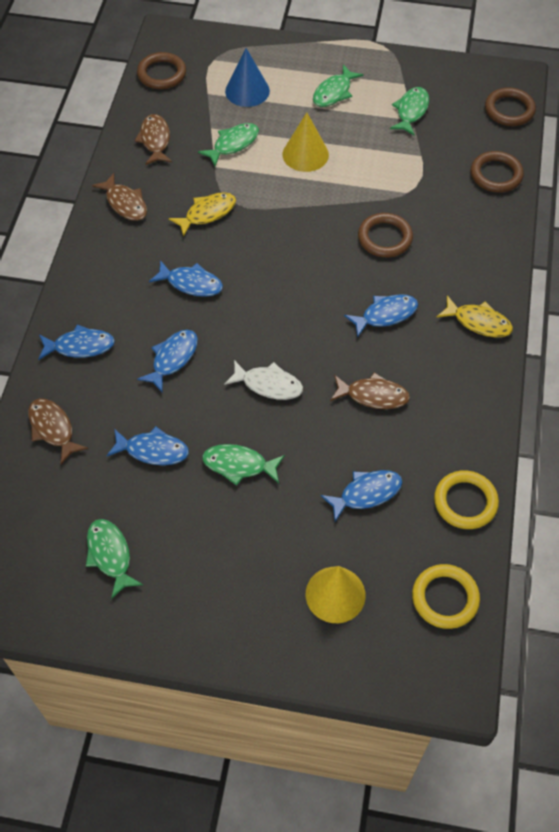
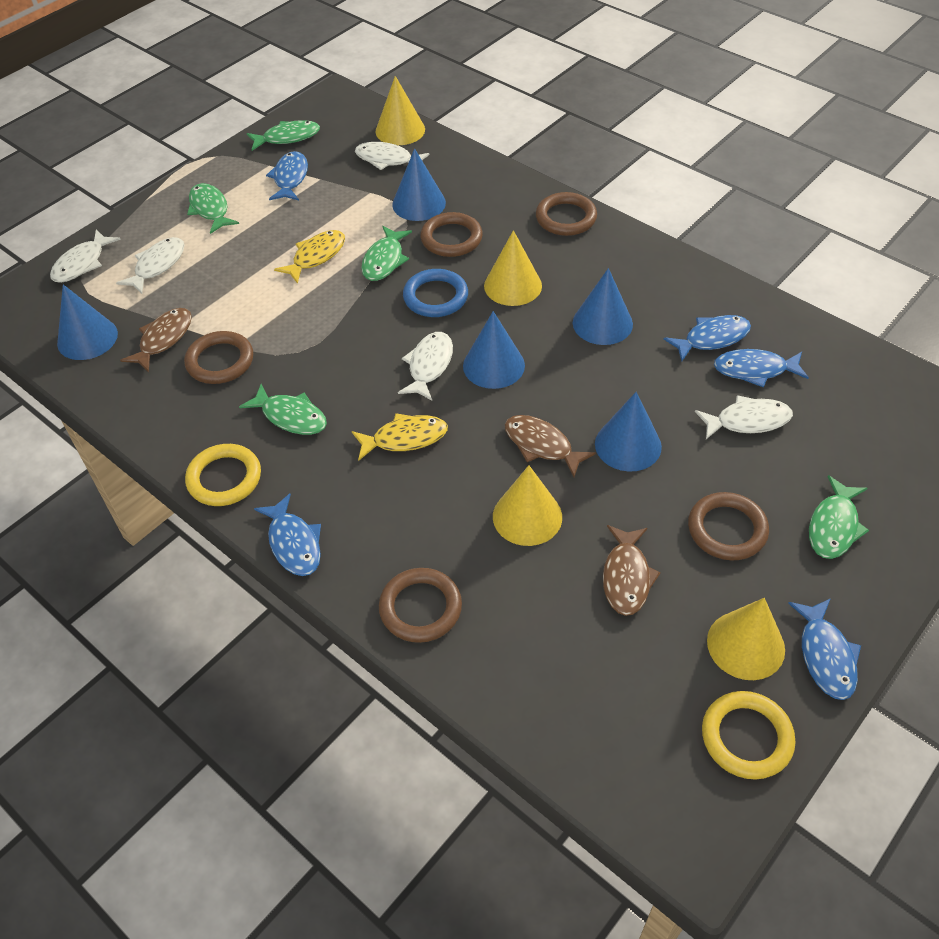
blue cone: 1 -> 5
blue fish: 6 -> 5
blue ring: 0 -> 1
brown fish: 4 -> 3
brown ring: 4 -> 5
white fish: 1 -> 5
yellow cone: 2 -> 4

